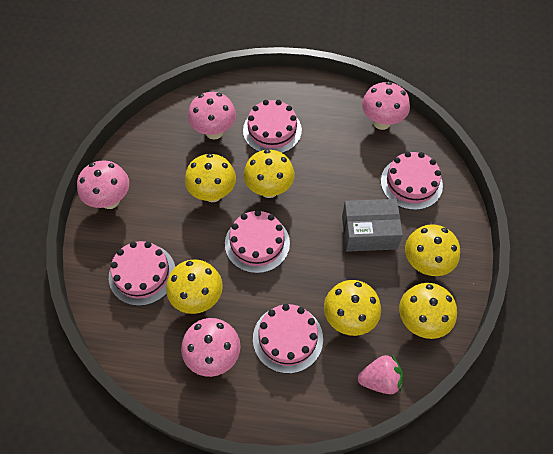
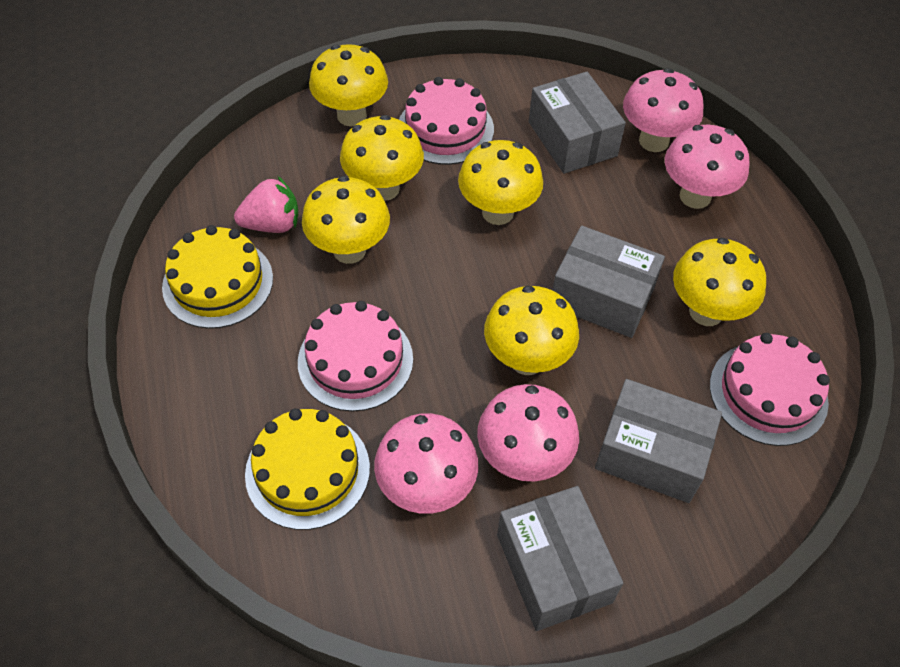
grey box: 1 -> 4
pink cake: 5 -> 3
yellow cake: 0 -> 2

